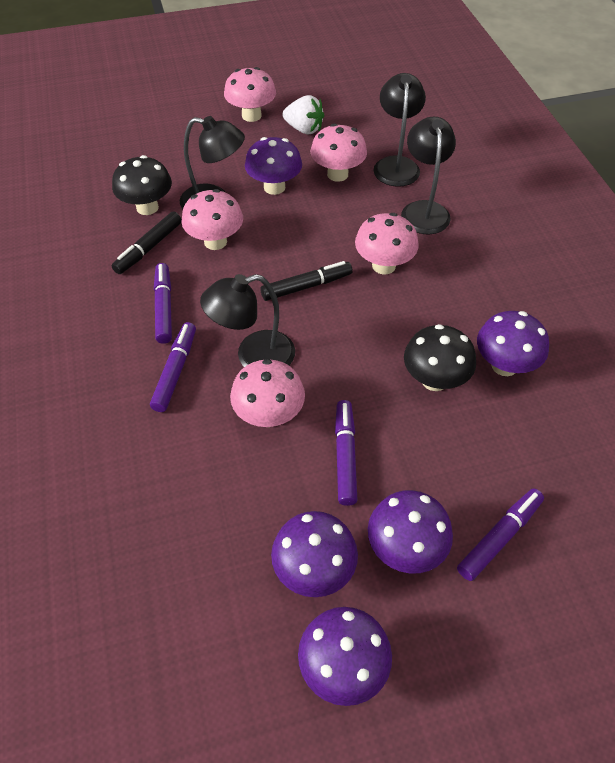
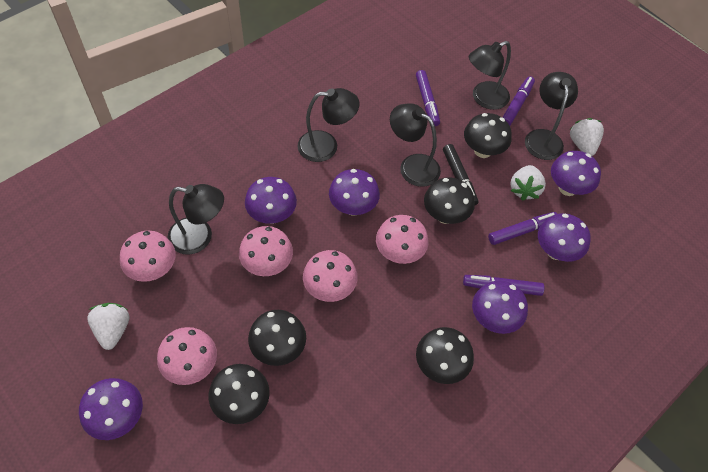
black lamp: 4 -> 5
black marker: 2 -> 1
black mushroom: 2 -> 5
purple mushroom: 5 -> 6
white strawberry: 1 -> 3

